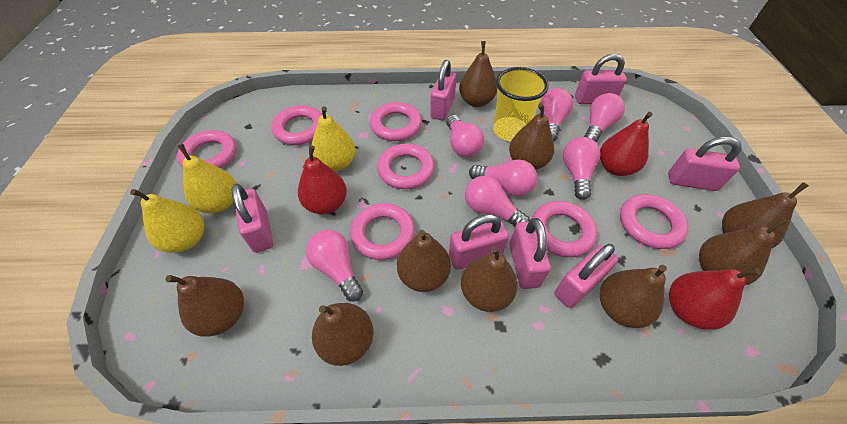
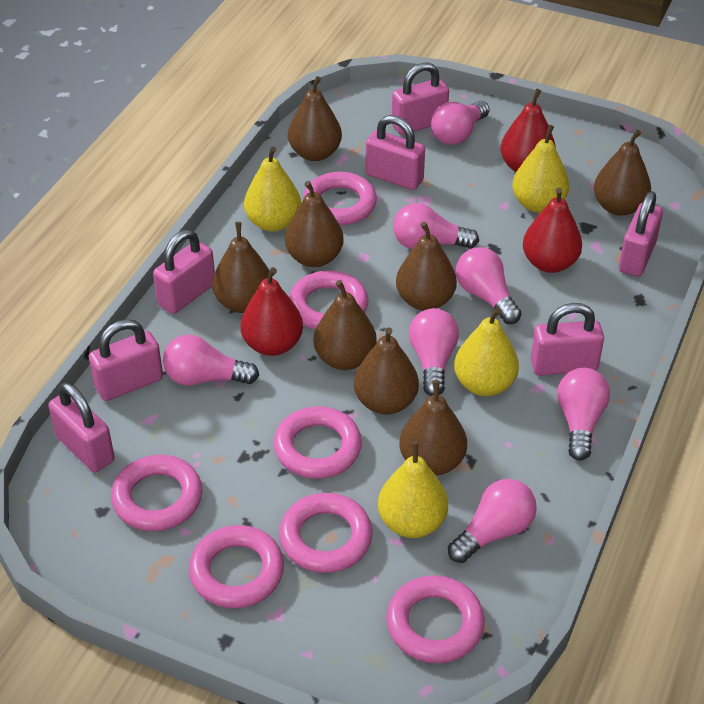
brown pear: 9 -> 8
yellow cup: 1 -> 0
yellow pear: 3 -> 4

